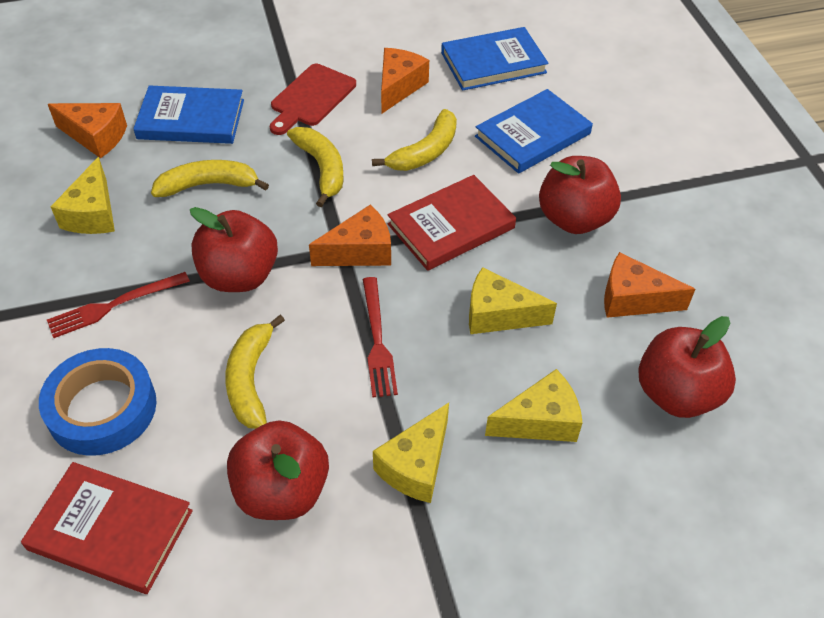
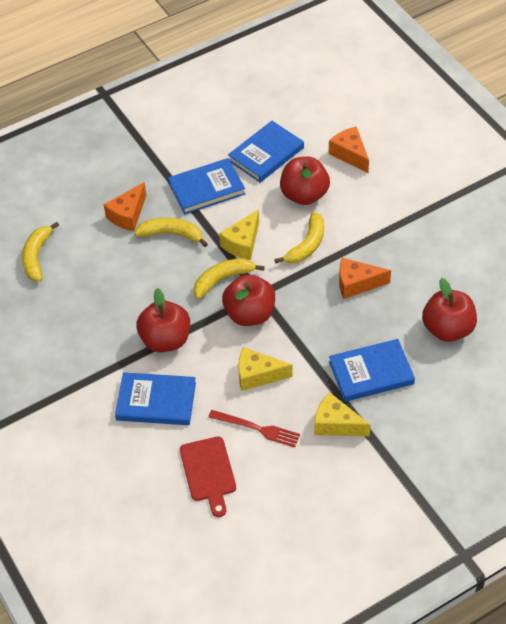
blue book: 3 -> 4
blue tape: 1 -> 0
orange cheese: 4 -> 3
red book: 2 -> 0
red fork: 2 -> 1
yellow cheese: 4 -> 3

